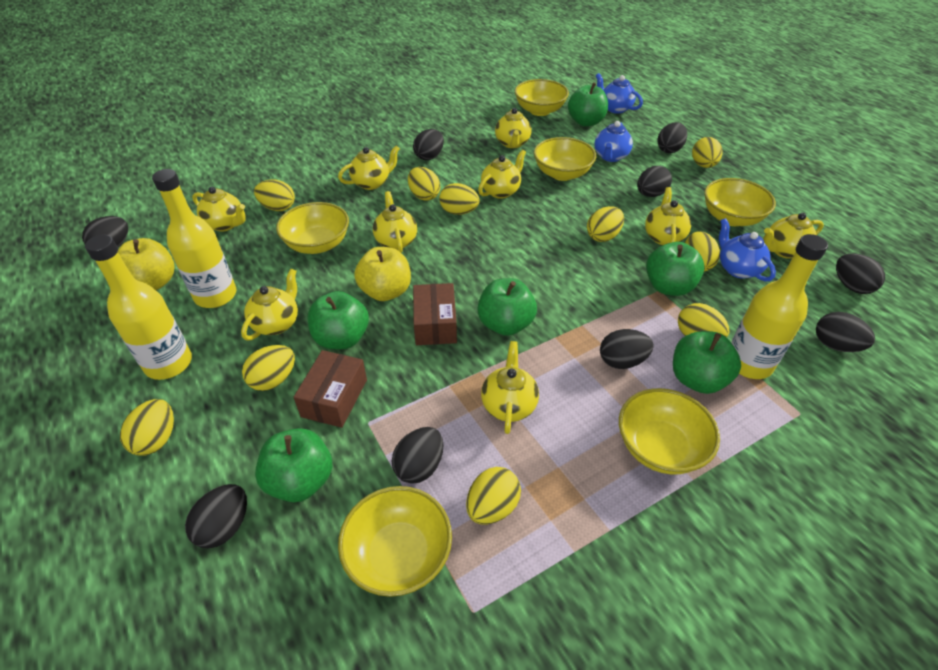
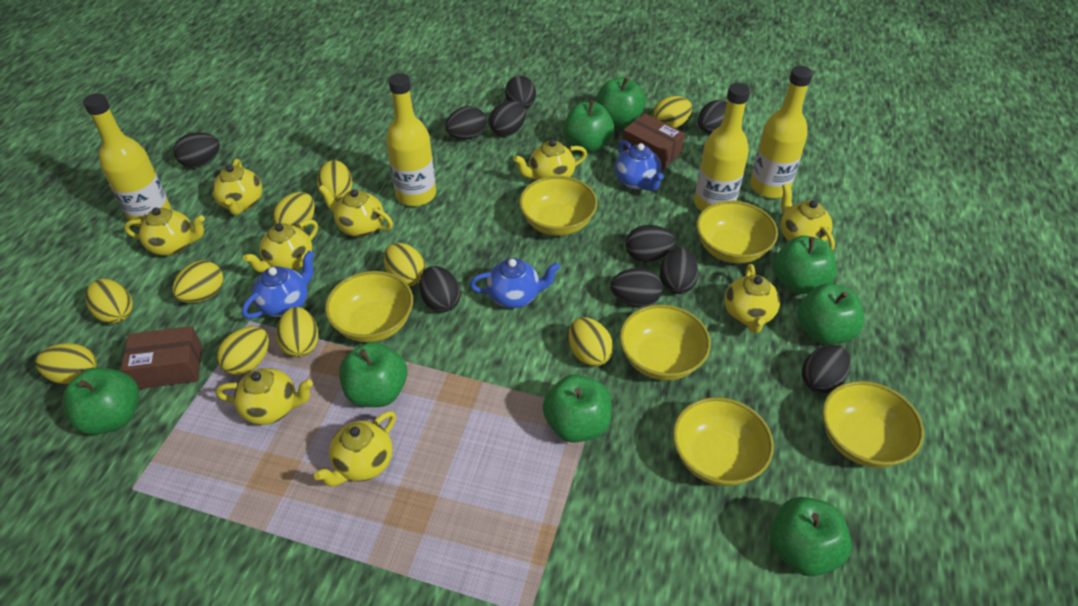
black egg: 9 -> 10
green apple: 6 -> 8
yellow apple: 2 -> 0
yellow bottle: 3 -> 4

